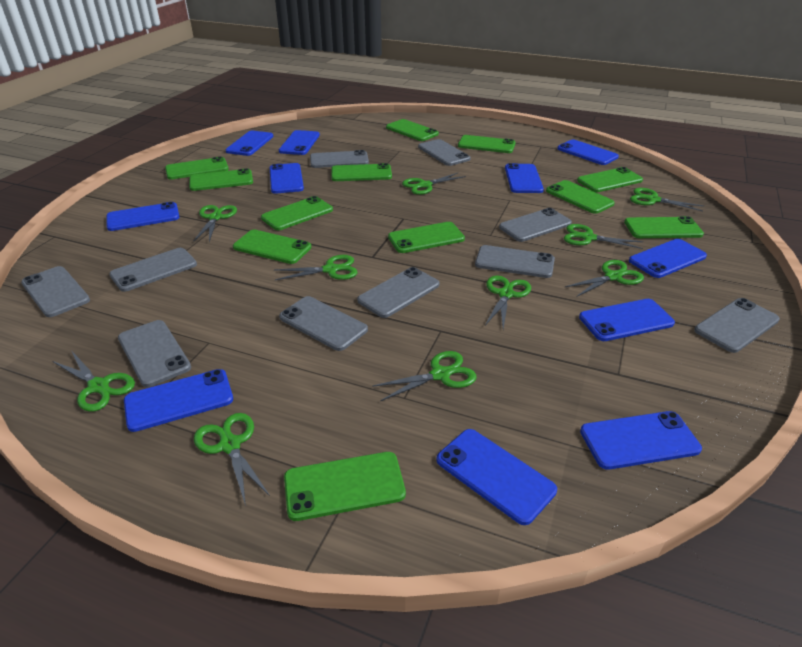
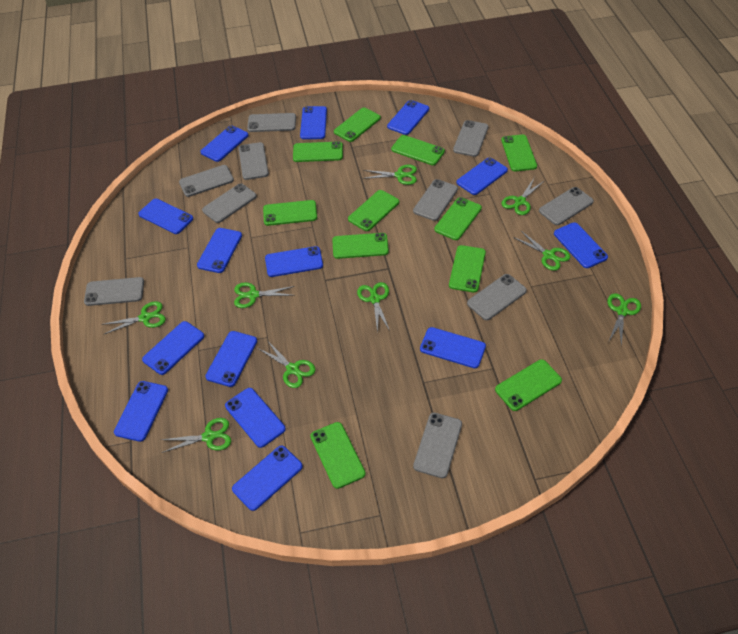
blue phone: 11 -> 14
green phone: 12 -> 11
green scissors: 10 -> 9

